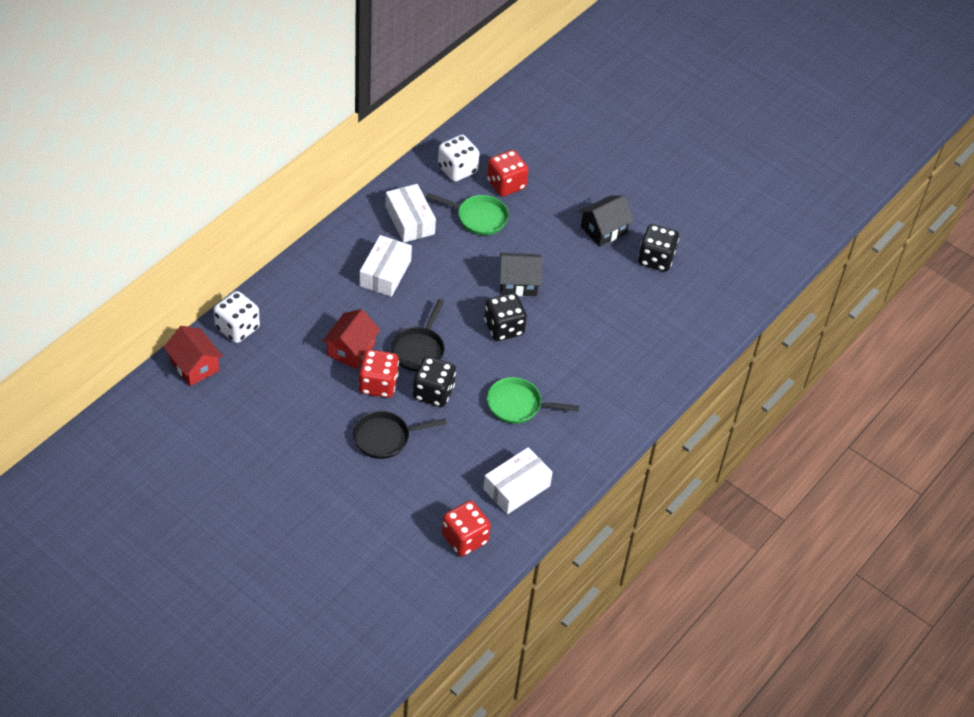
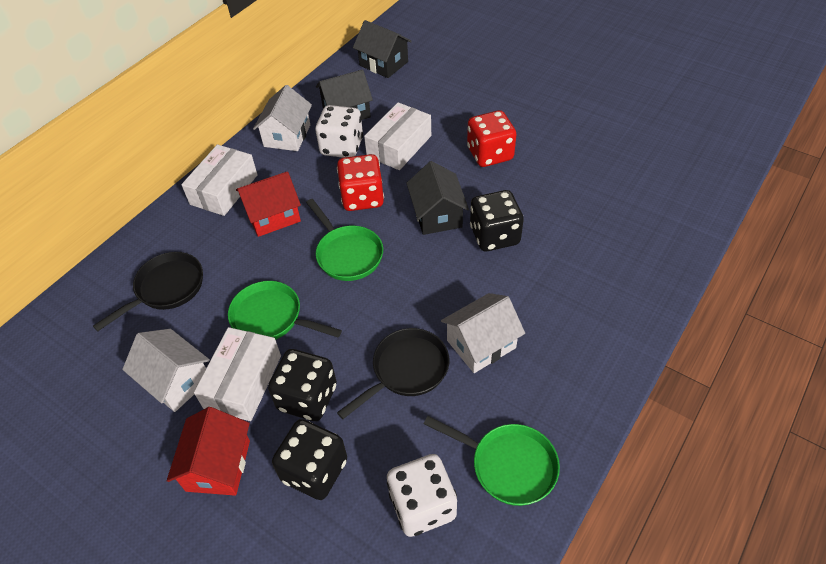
black house: 2 -> 3
green pan: 2 -> 3
red dice: 3 -> 2
white house: 0 -> 3

